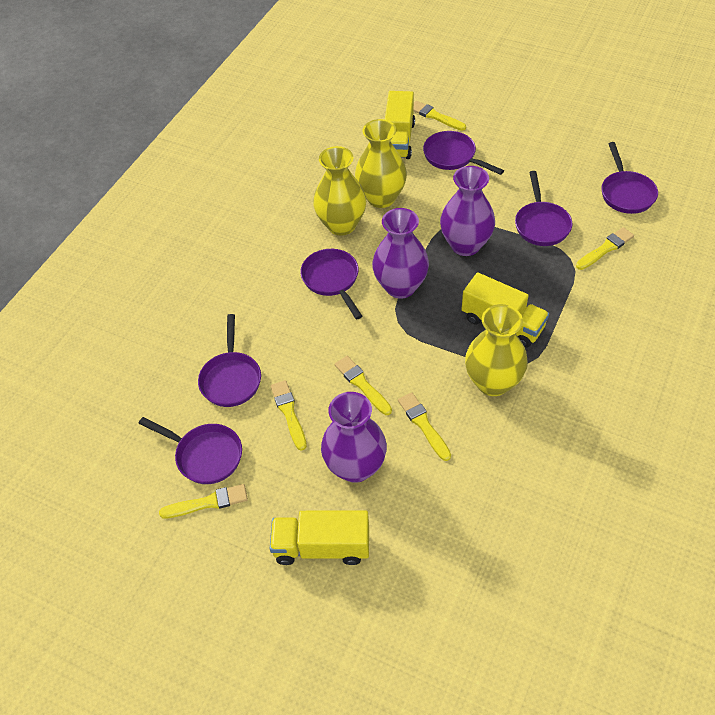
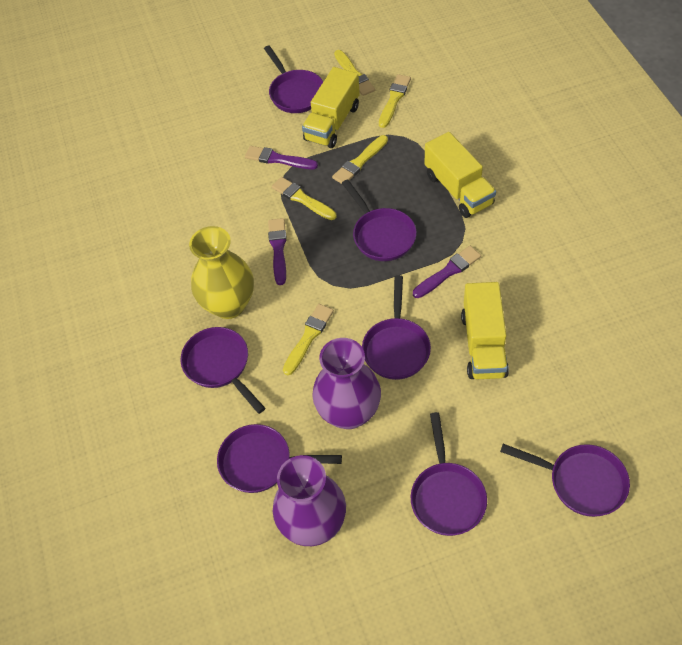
purple brush: 0 -> 3
purple pan: 6 -> 7
purple vase: 3 -> 2
yellow brush: 6 -> 5
yellow vase: 3 -> 1

